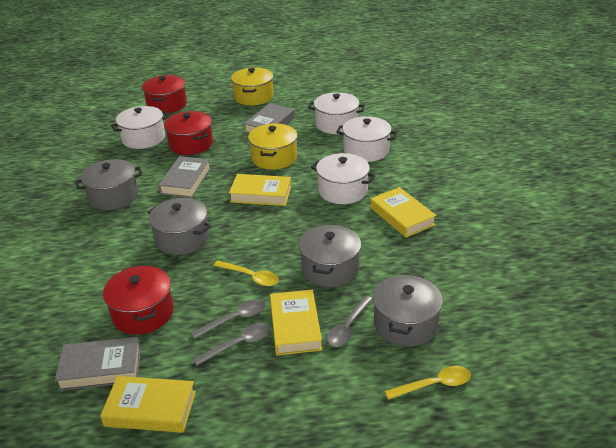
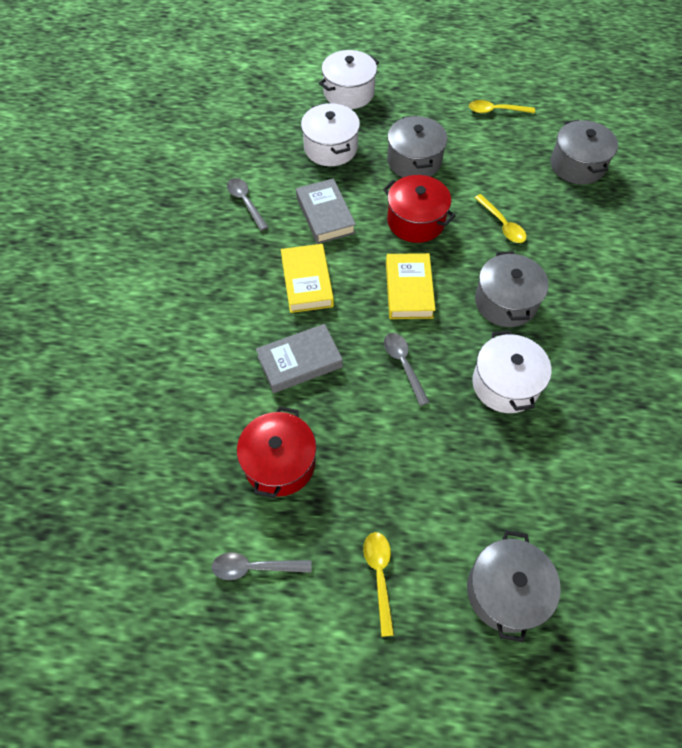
grey book: 3 -> 2
red pot: 3 -> 2
white pot: 4 -> 3
yellow book: 4 -> 2
yellow pot: 2 -> 0
yellow spoon: 2 -> 3

